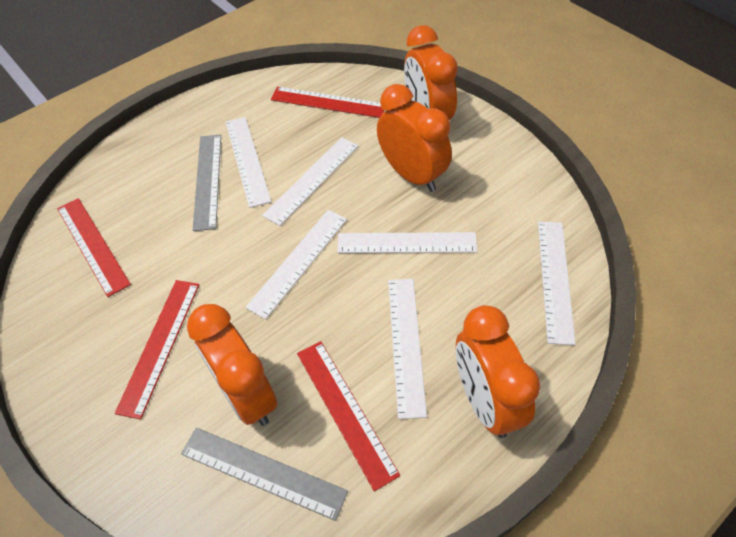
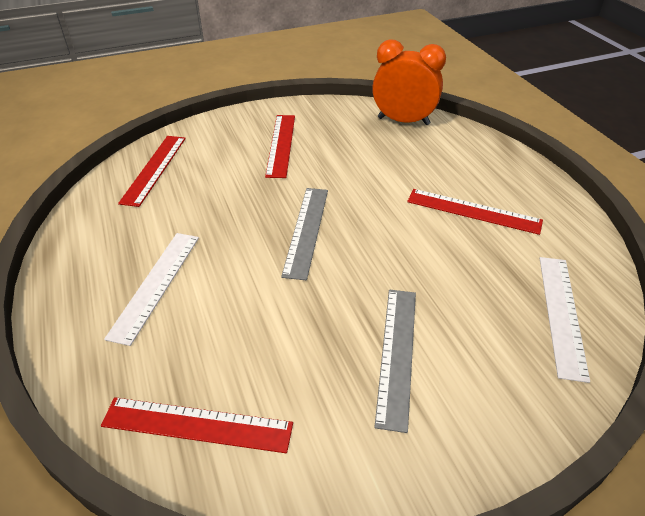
orange clock: 4 -> 1
white ruler: 6 -> 2

